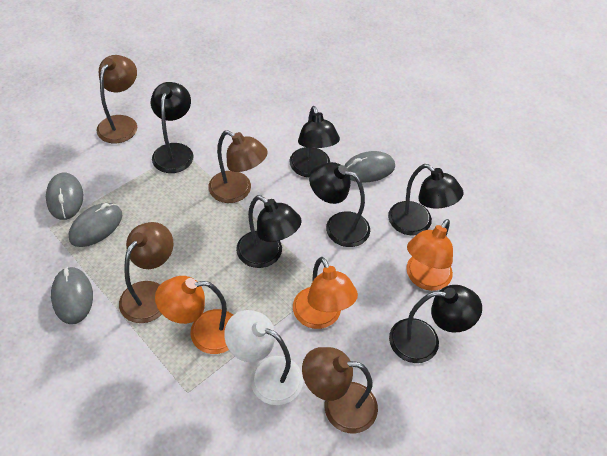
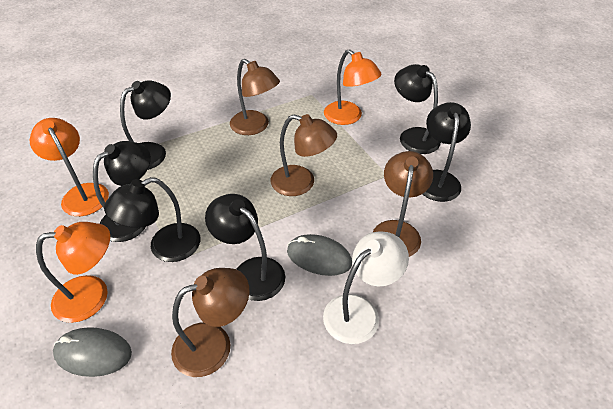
grey mouse: 4 -> 2

